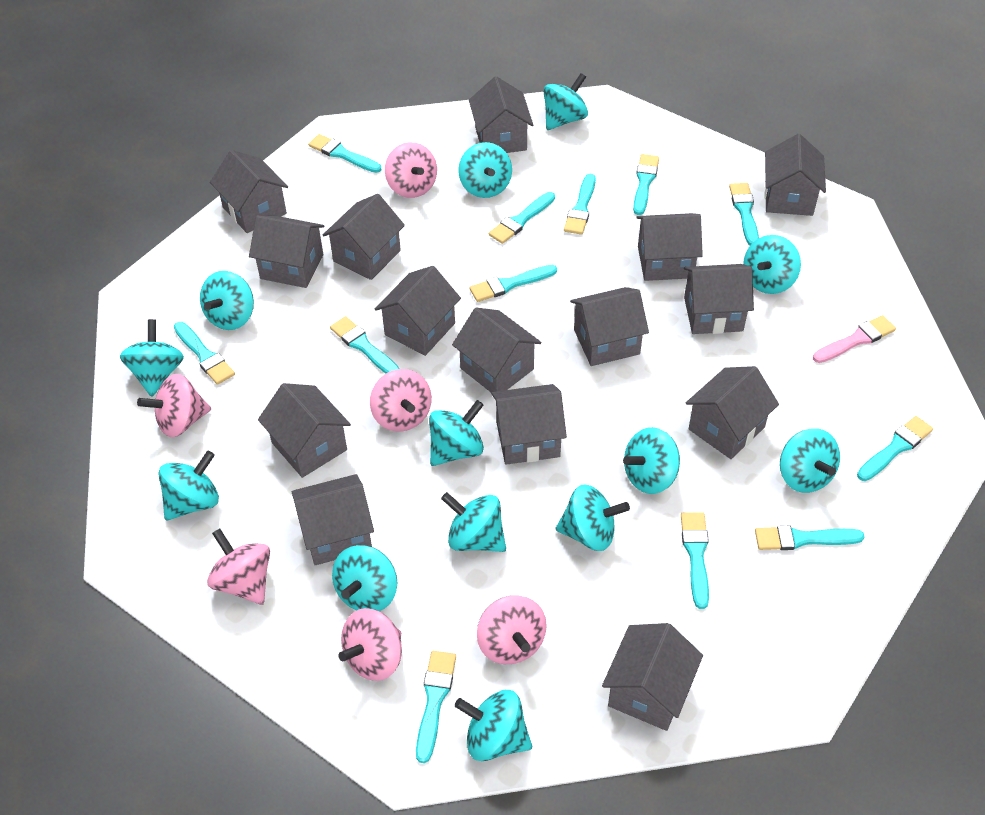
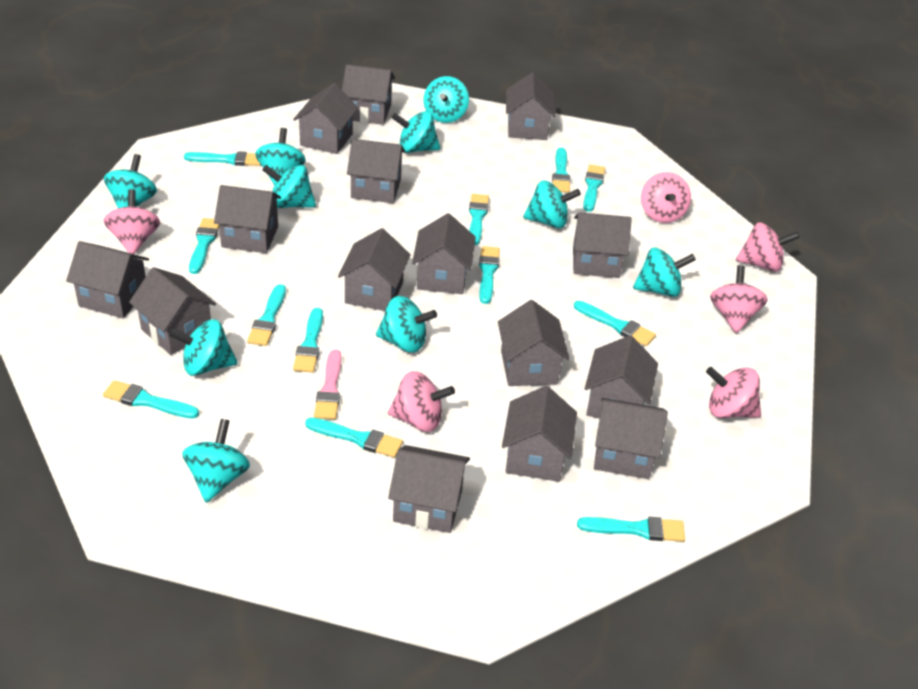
turquoise spinning top: 13 -> 10

